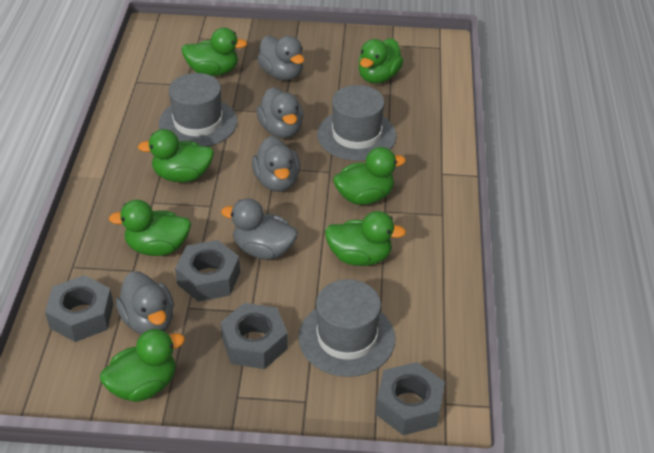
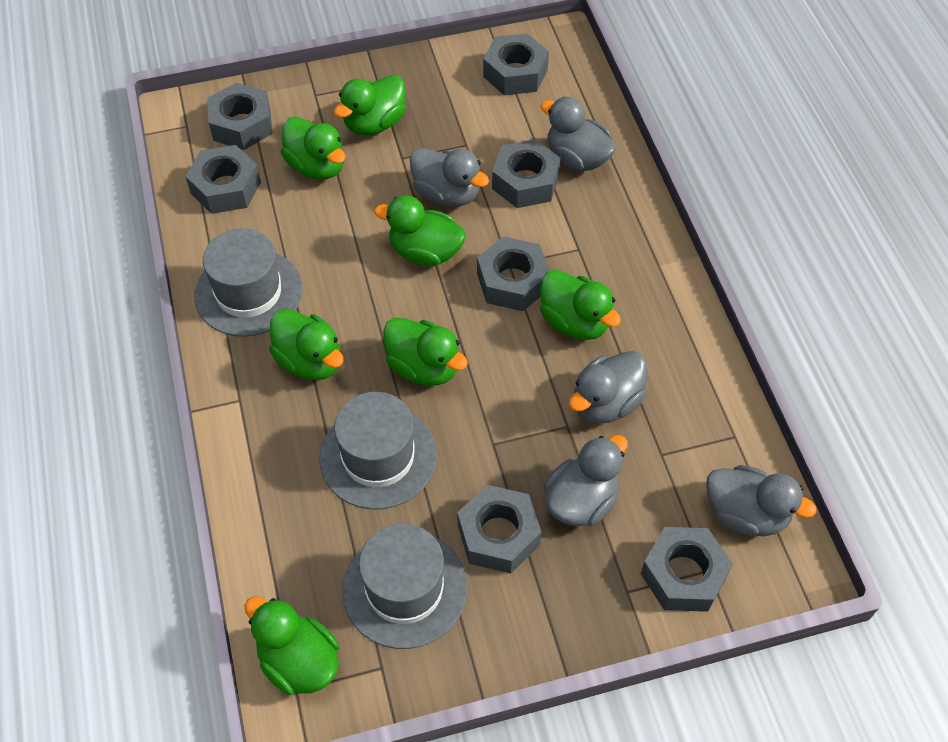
grey nut: 4 -> 7

